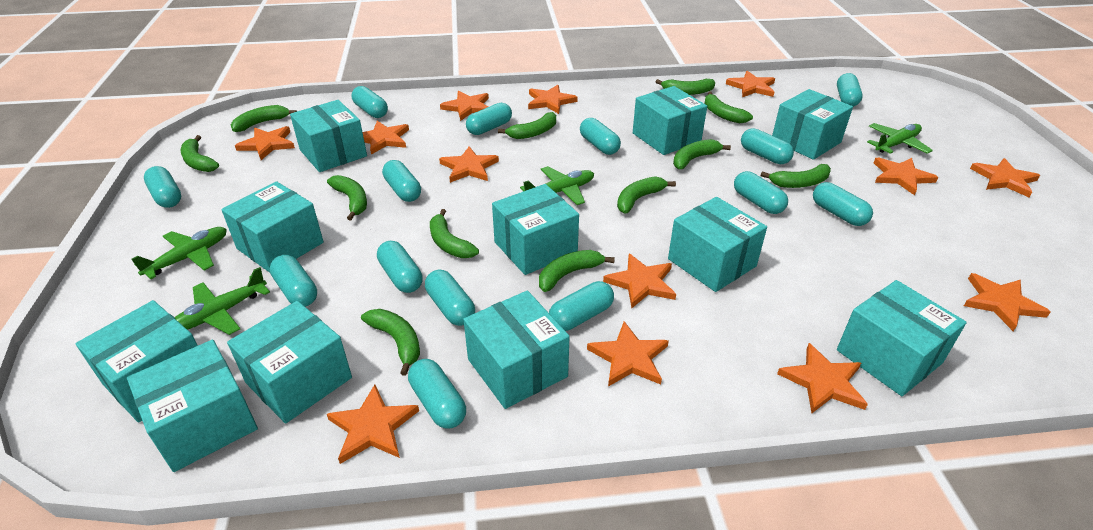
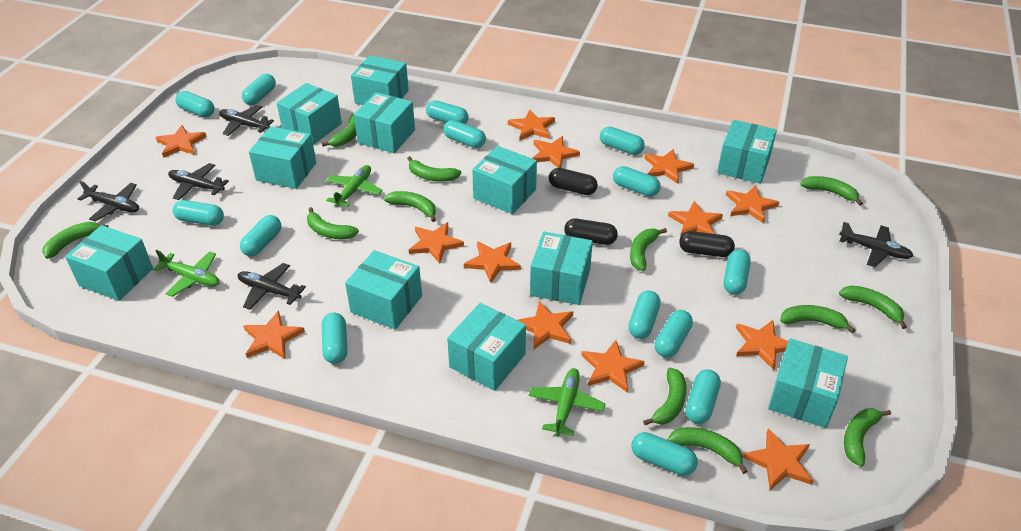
black capsule: 0 -> 3
black plane: 0 -> 5
green plane: 4 -> 3

